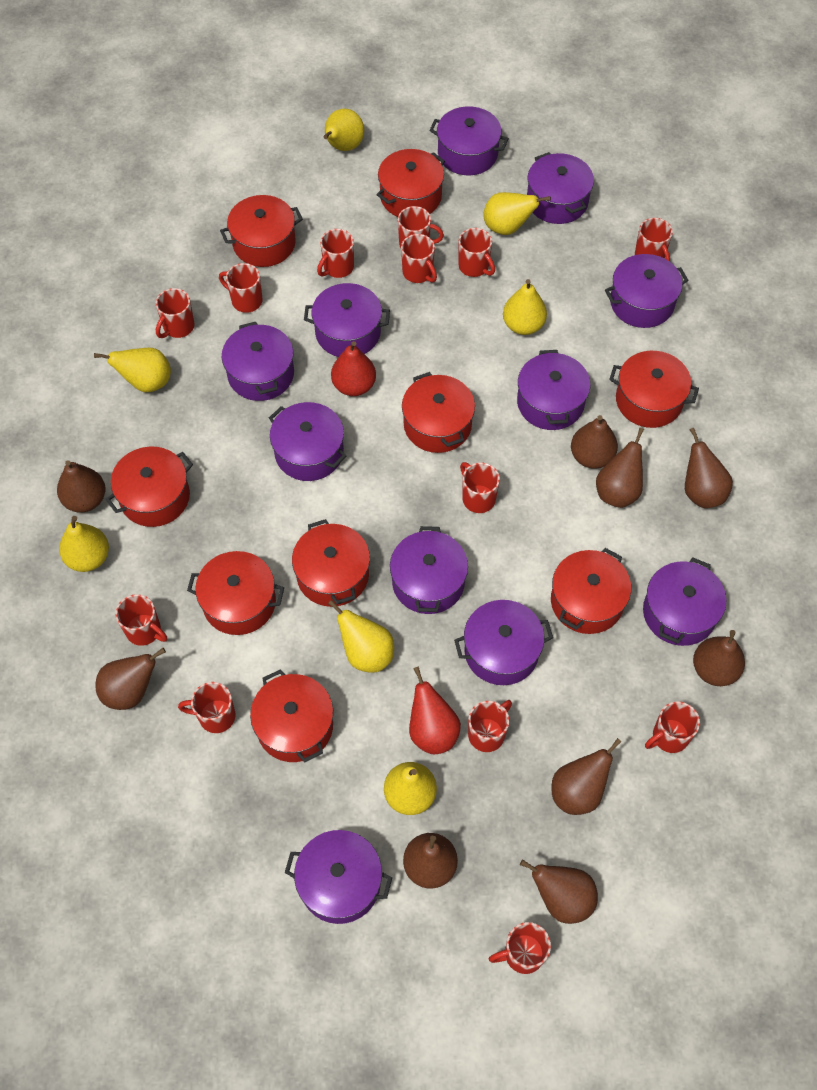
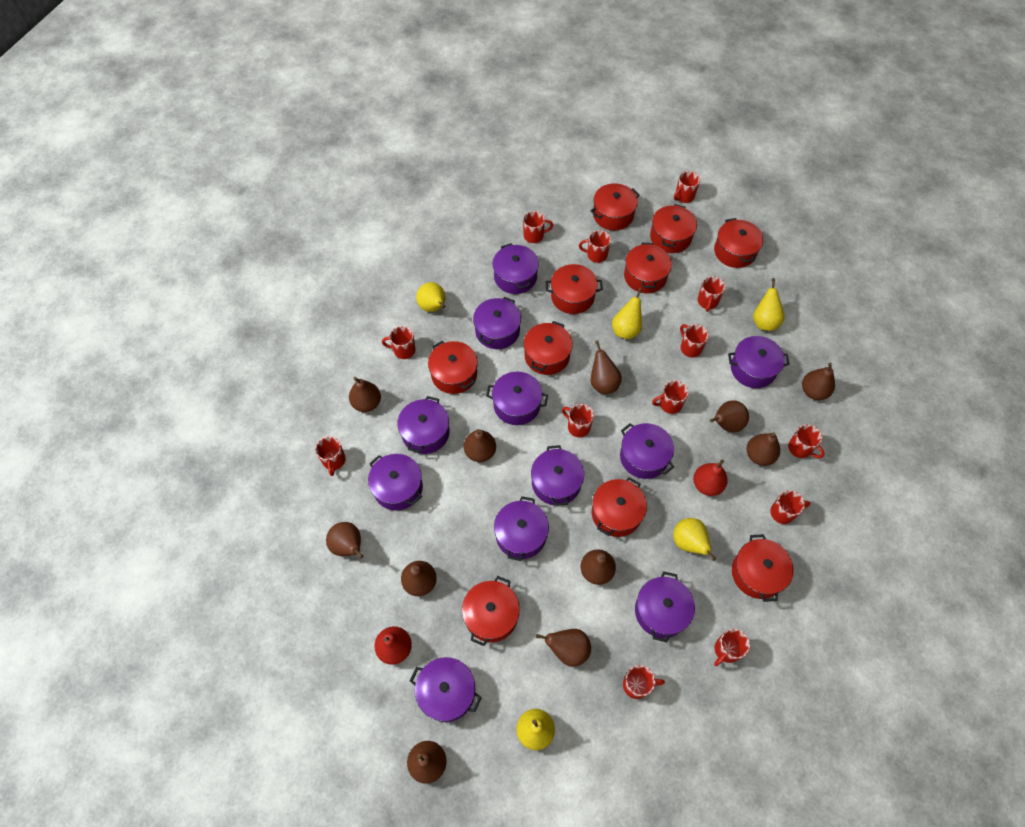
brown pear: 9 -> 11
red pot: 9 -> 10
yellow pear: 7 -> 5

